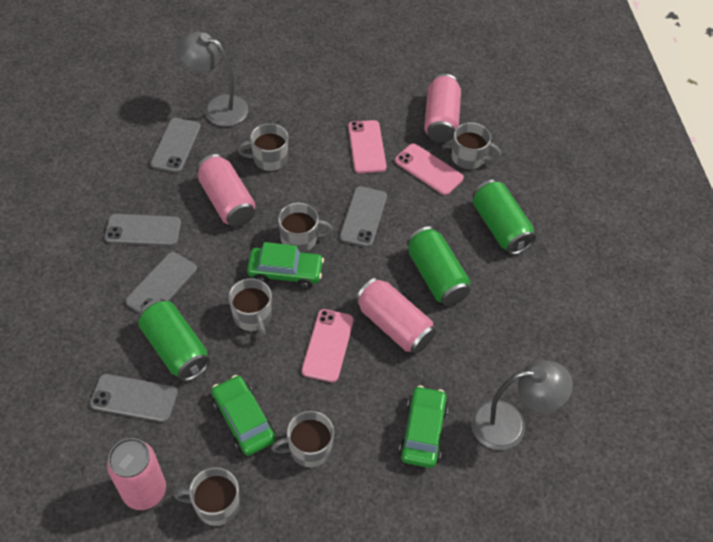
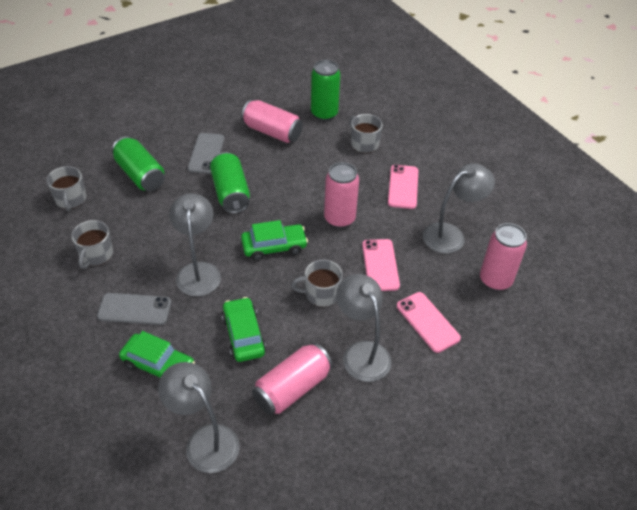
grey lamp: 2 -> 4
grey mug: 6 -> 4
grey phone: 5 -> 2

